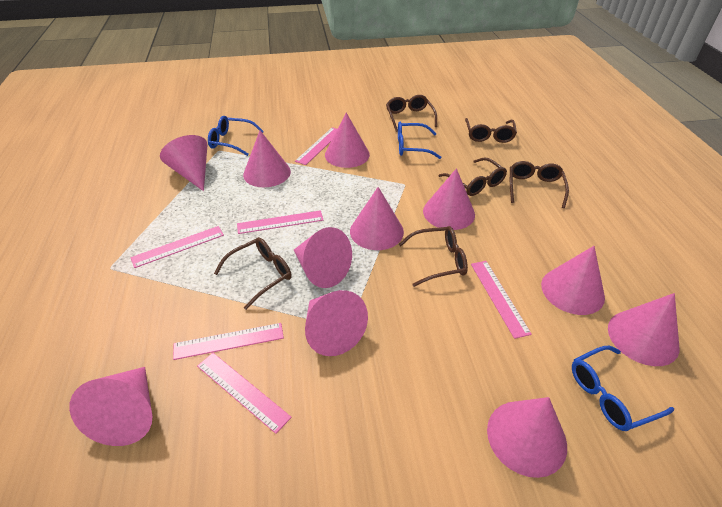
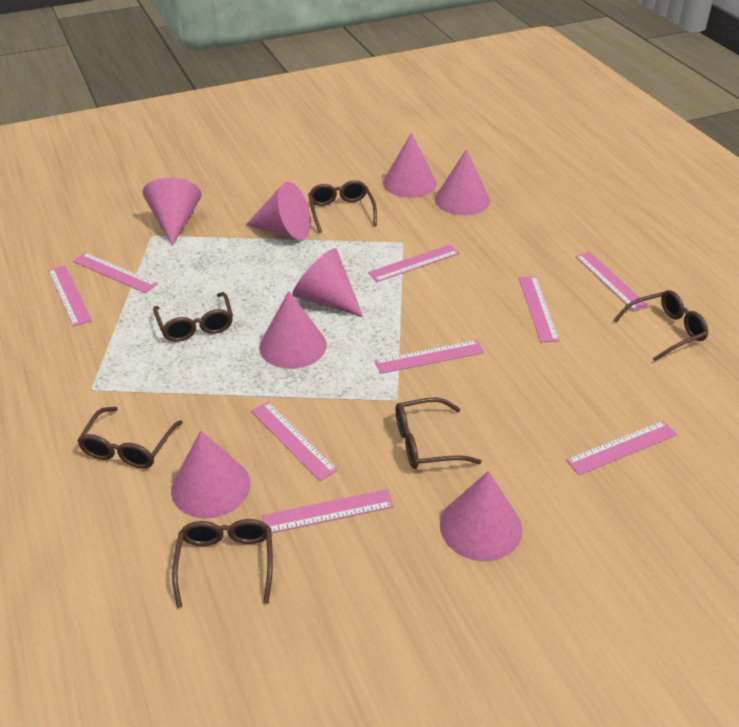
blue glasses: 3 -> 0
pink cone: 11 -> 8
pink ruler: 6 -> 9

